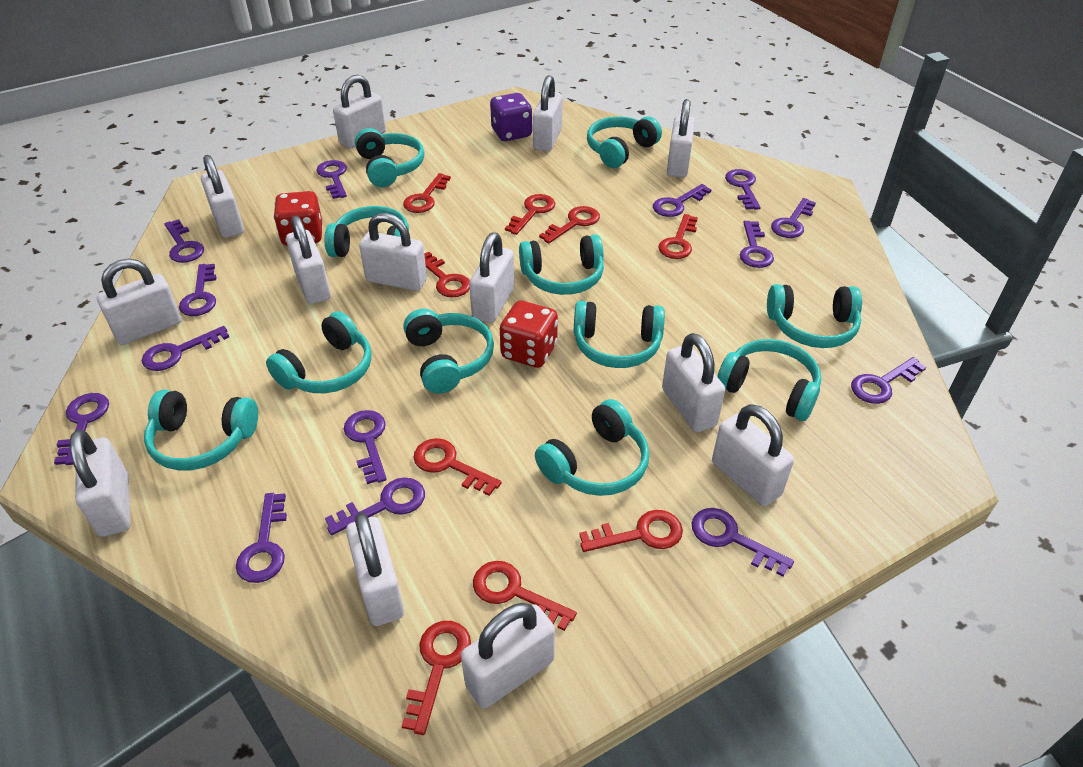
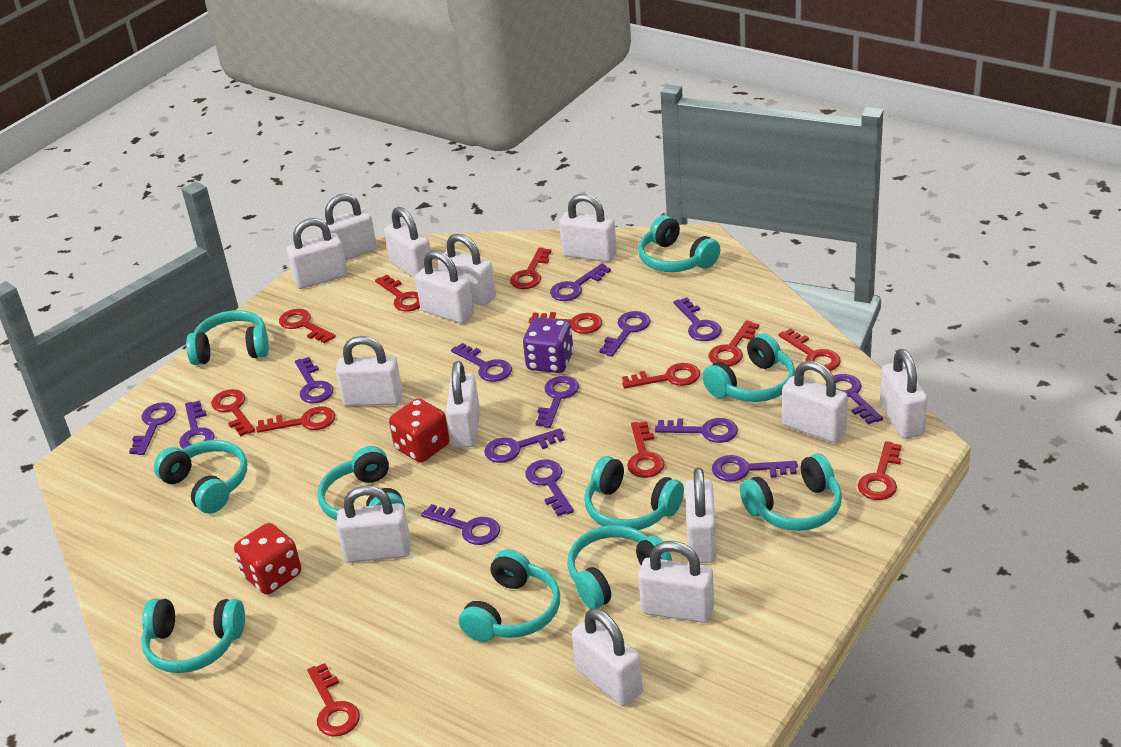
red key: 9 -> 12
turquoise headphones: 11 -> 10
white padlock: 13 -> 14

